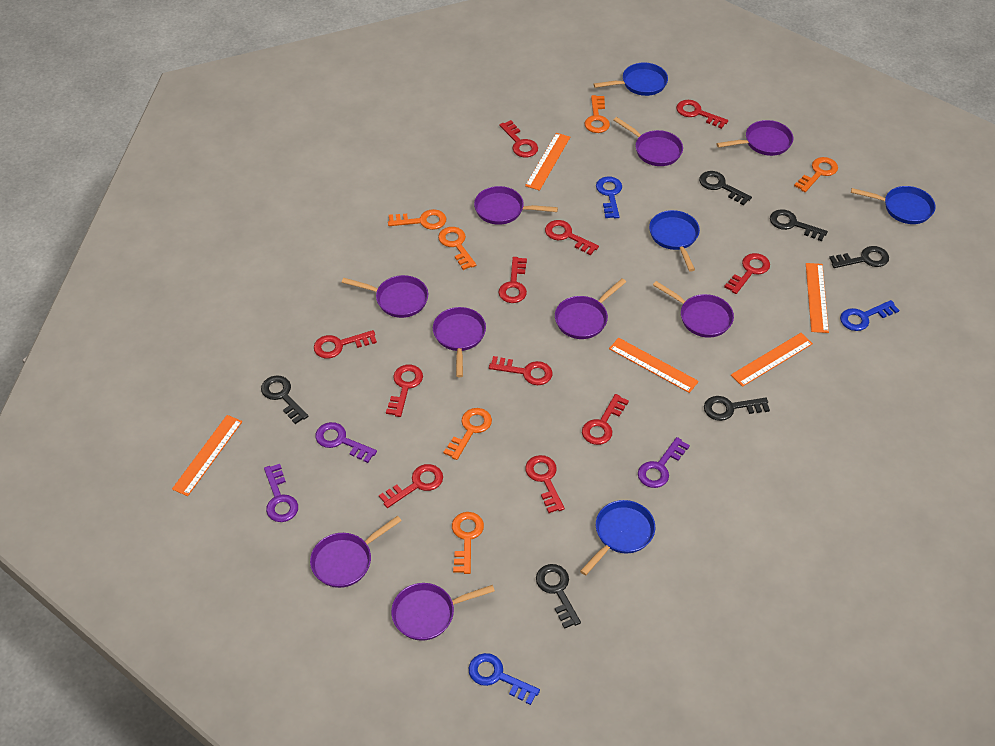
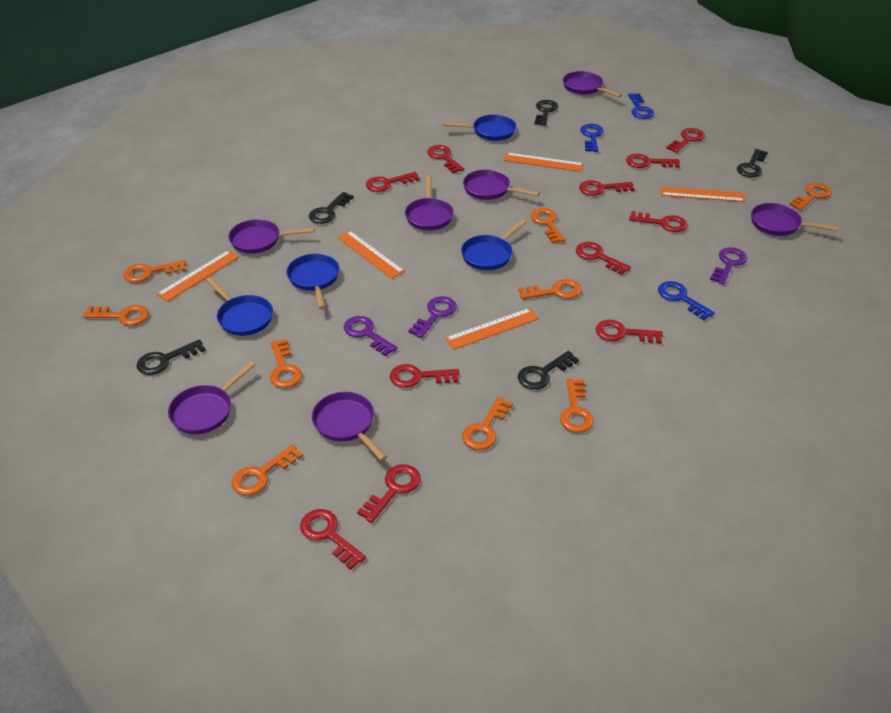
black key: 6 -> 5
orange key: 6 -> 9
purple pan: 9 -> 7

